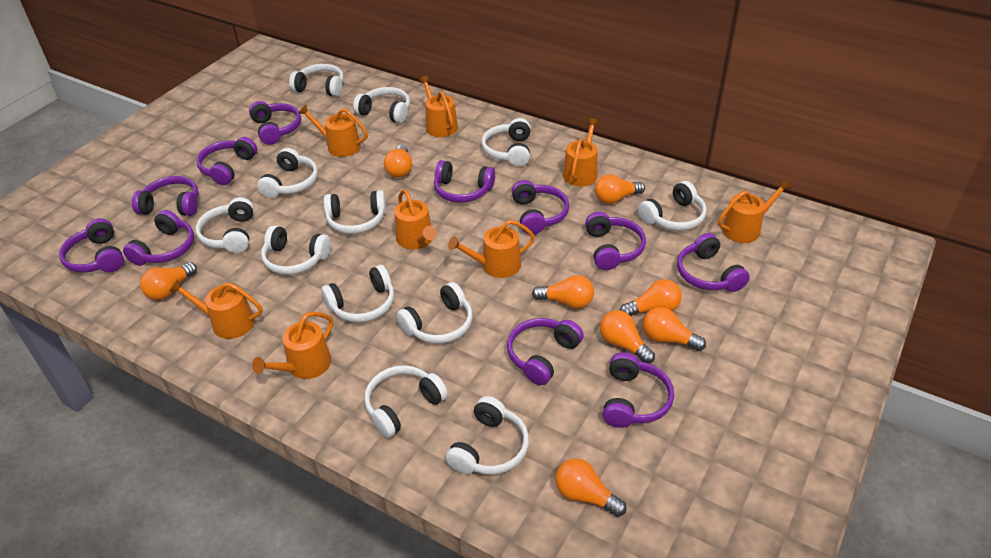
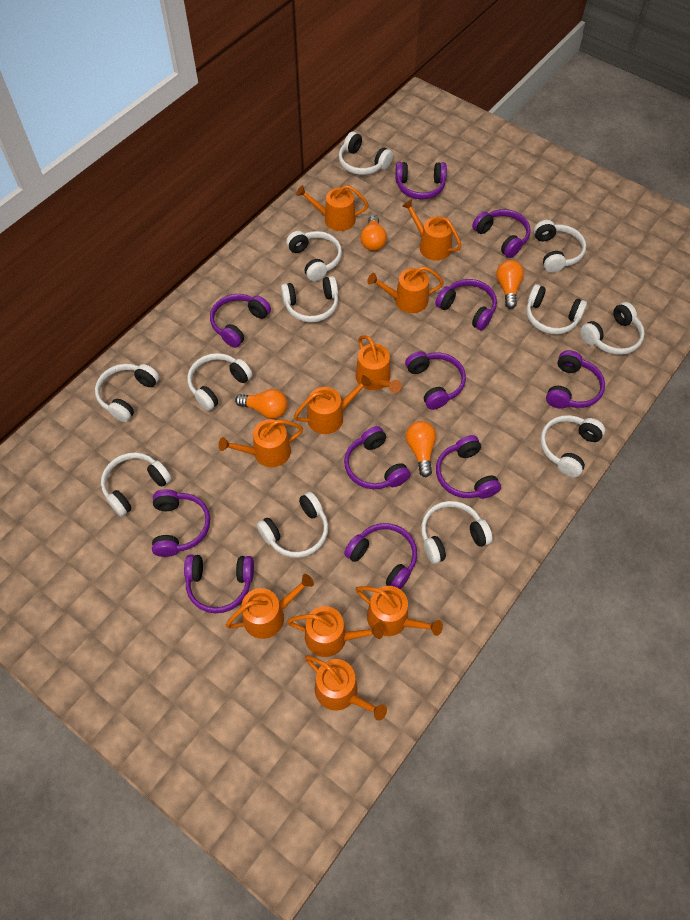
orange light bulb: 8 -> 4
orange watering can: 8 -> 10

